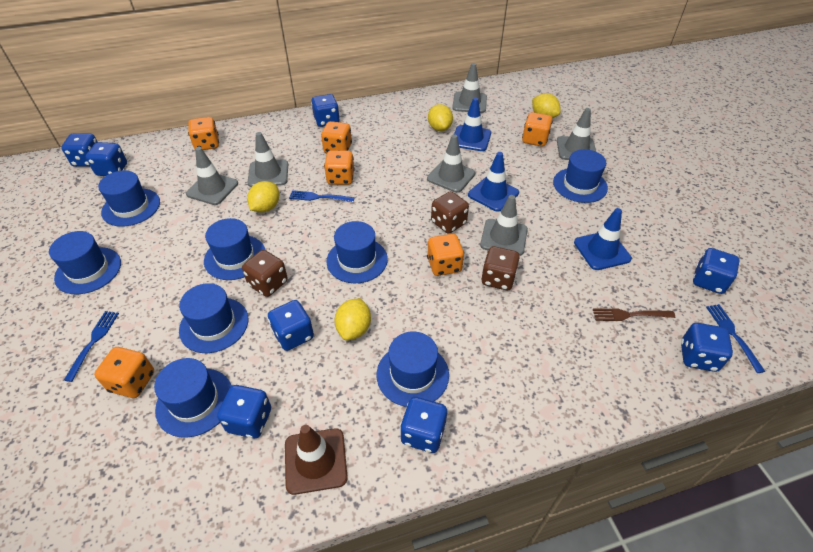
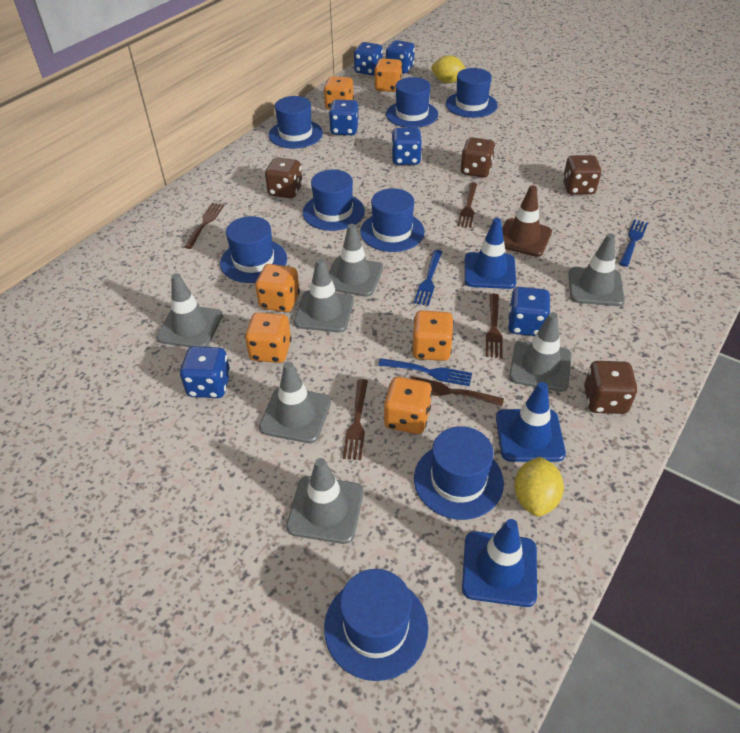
blue dice: 8 -> 6
brown dice: 3 -> 4
brown fork: 1 -> 5
grey traffic cone: 6 -> 7
yellow lemon: 4 -> 2

